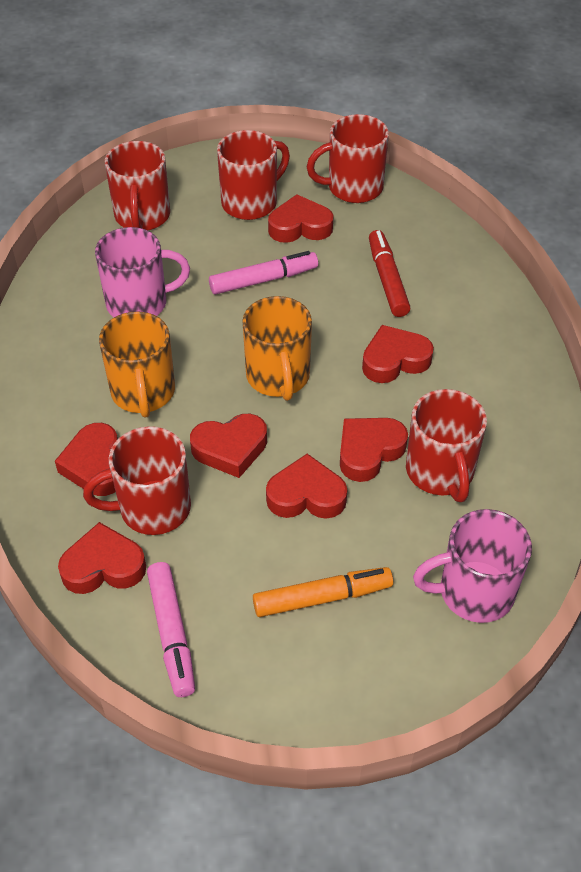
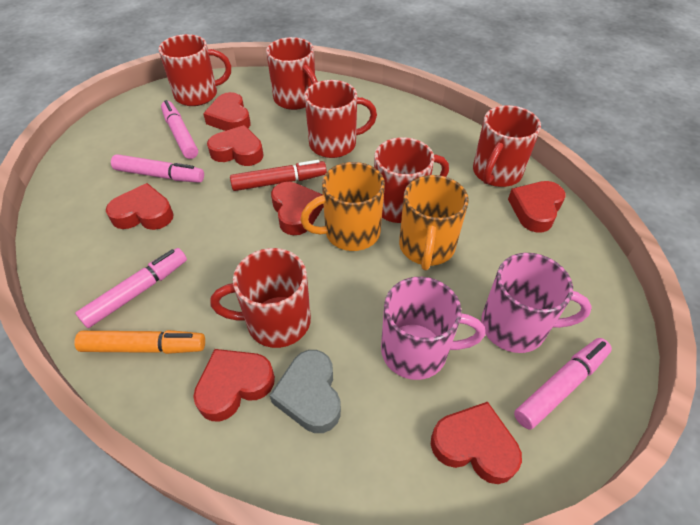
grey heart: 0 -> 1
pink marker: 2 -> 4
red mug: 5 -> 6

